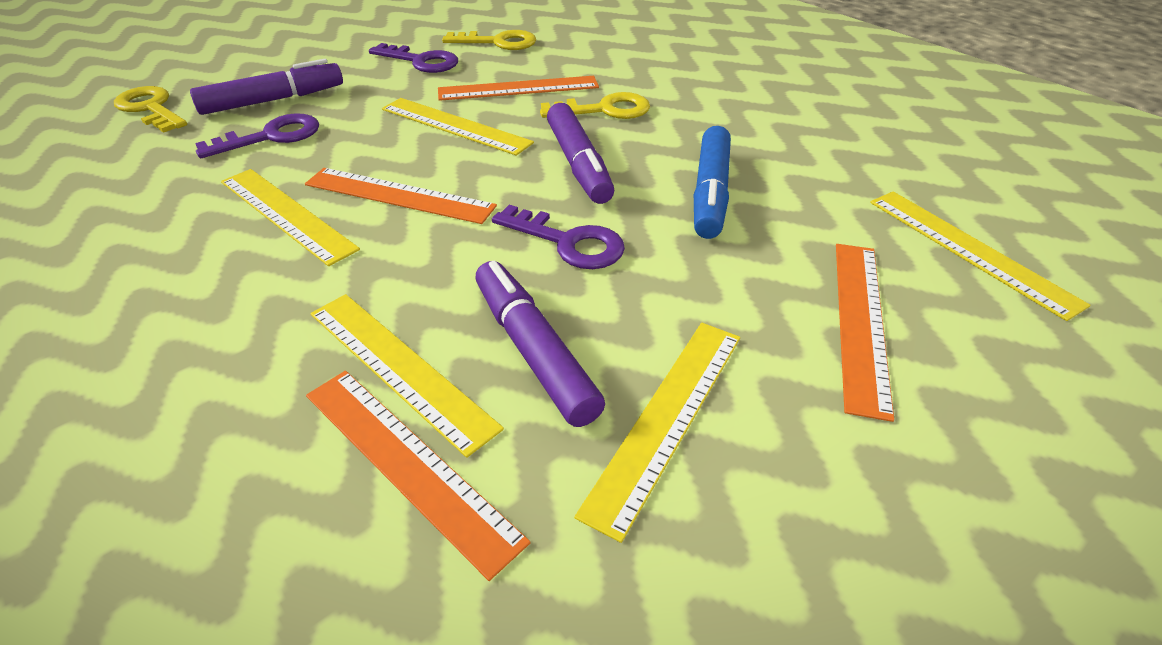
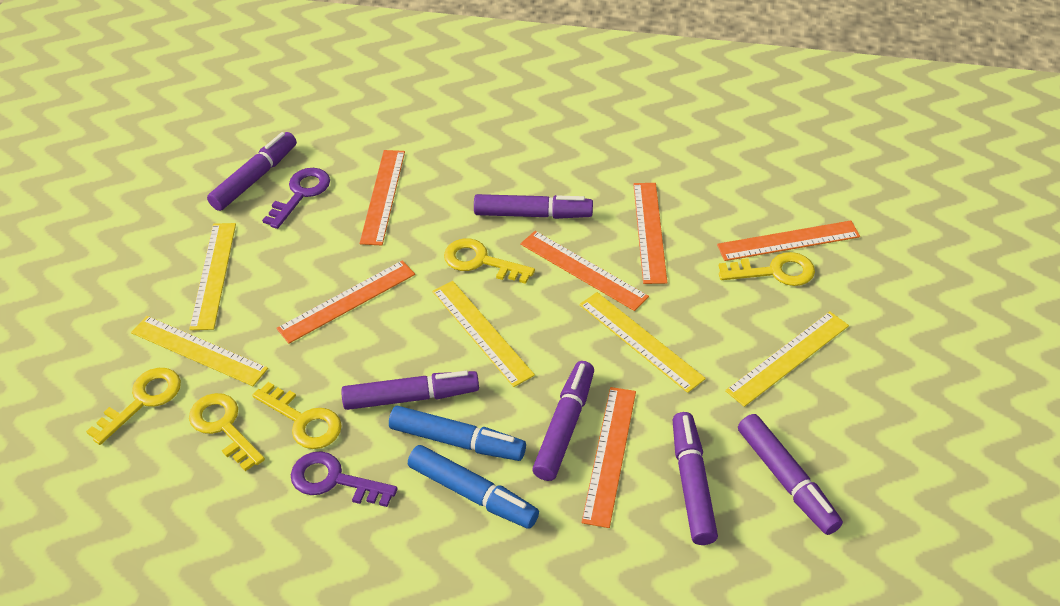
blue marker: 1 -> 2
orange ruler: 4 -> 6
purple key: 3 -> 2
purple marker: 3 -> 6
yellow key: 3 -> 5

